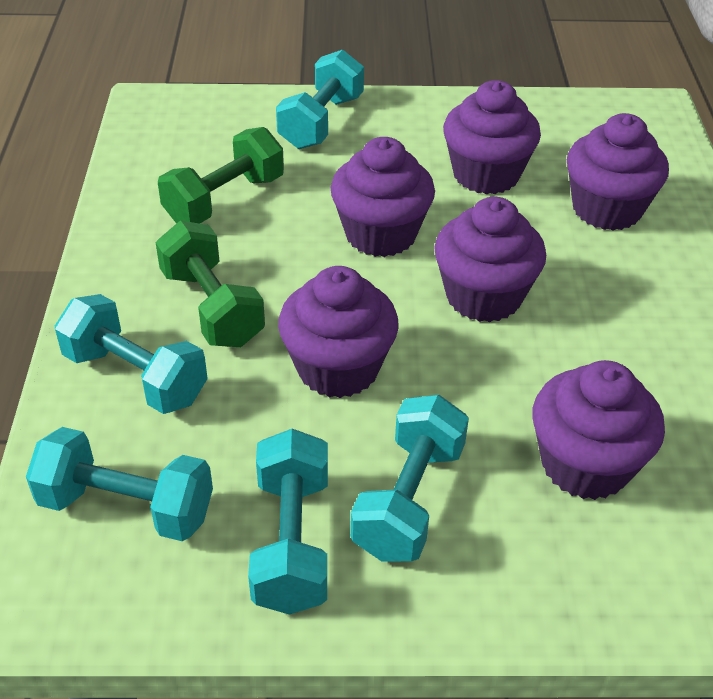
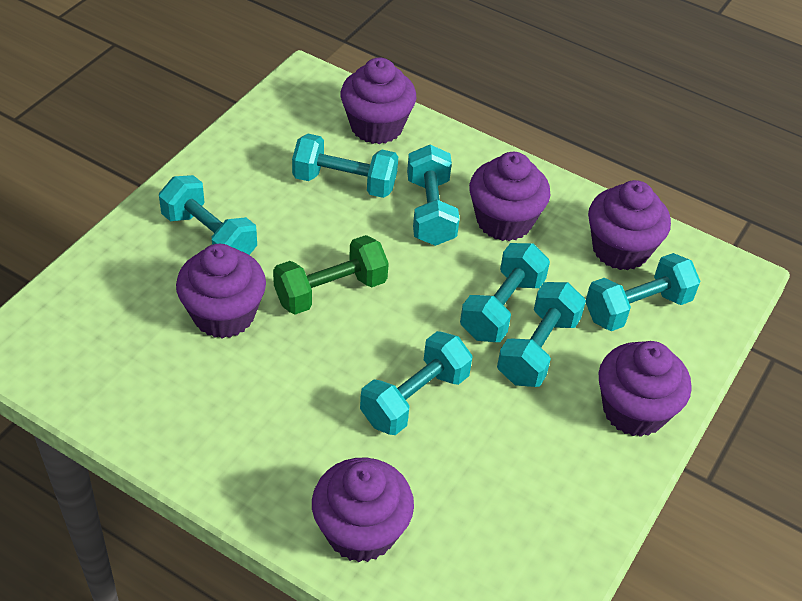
green dumbbell: 2 -> 1
turquoise dumbbell: 5 -> 7

